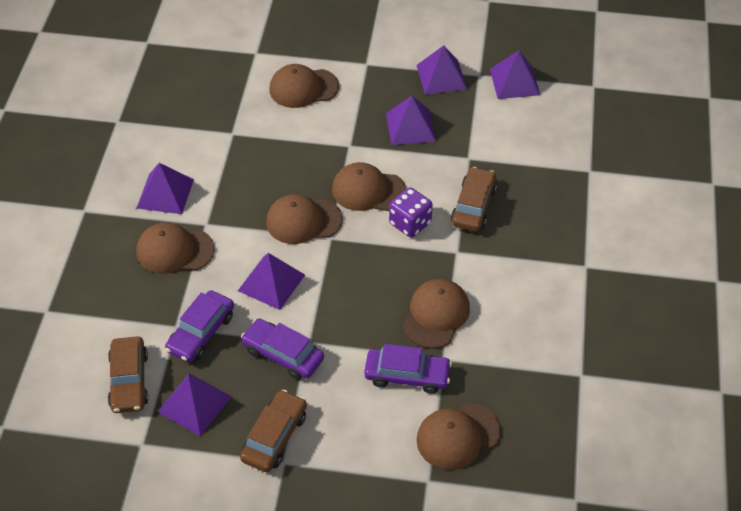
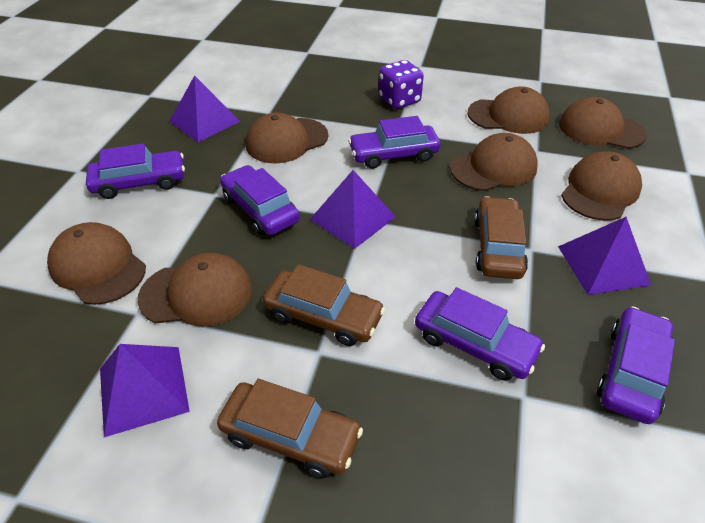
brown cap: 6 -> 7
purple car: 3 -> 5
purple pyramid: 6 -> 4

